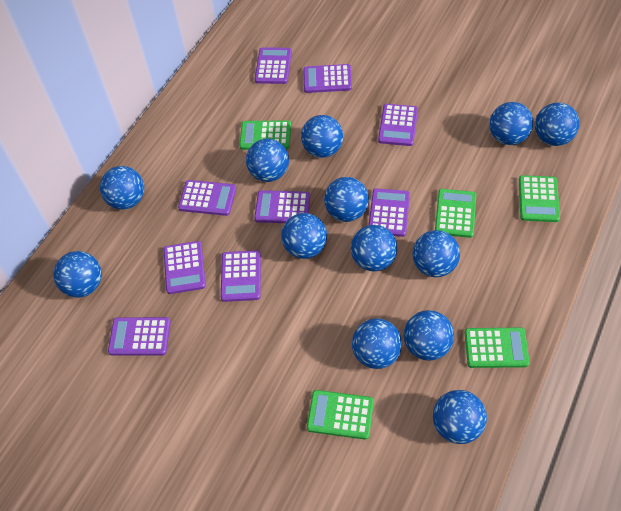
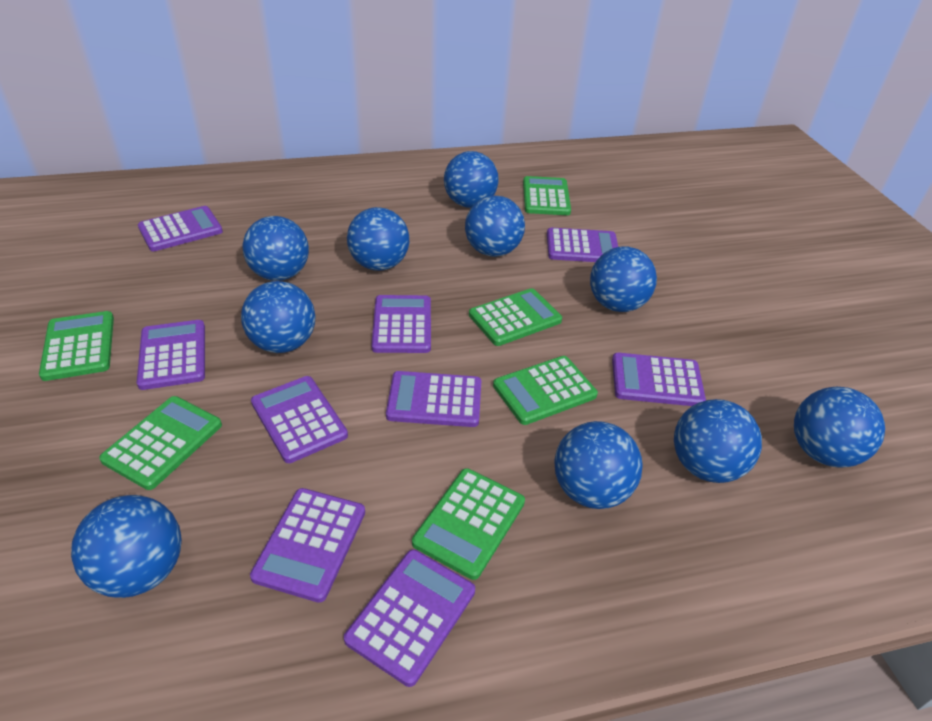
blue ball: 13 -> 10
green calculator: 5 -> 6

